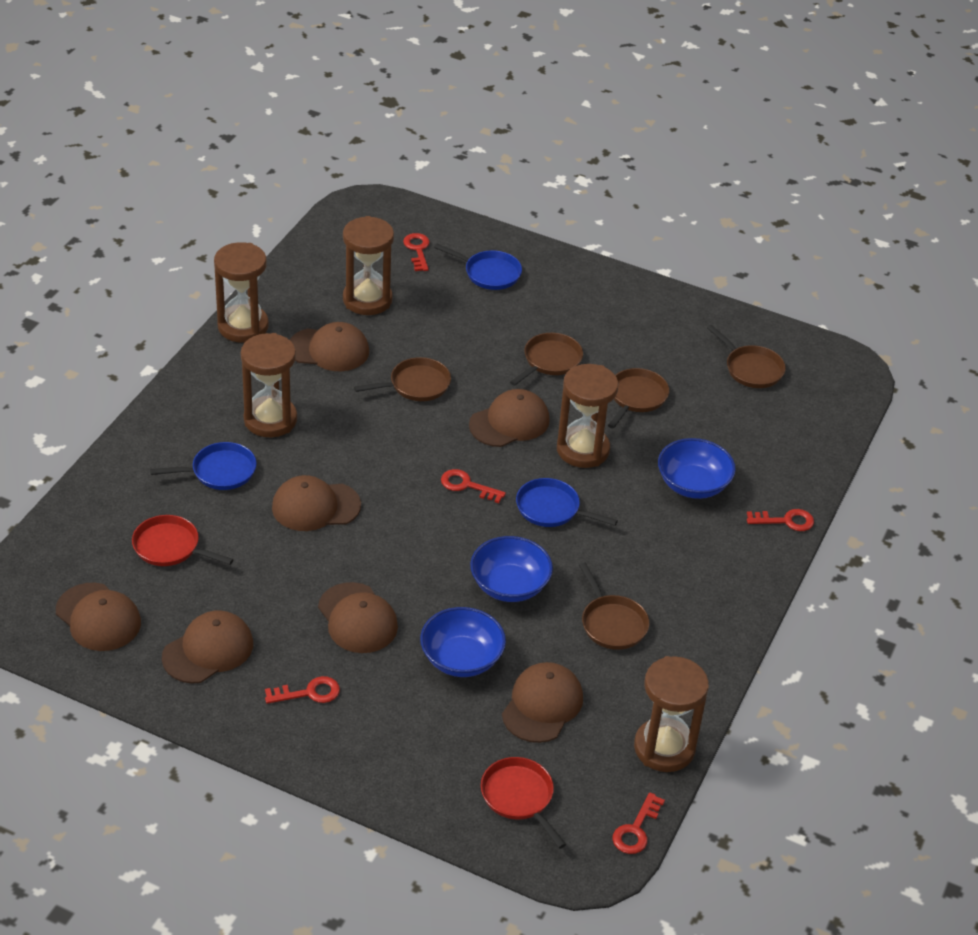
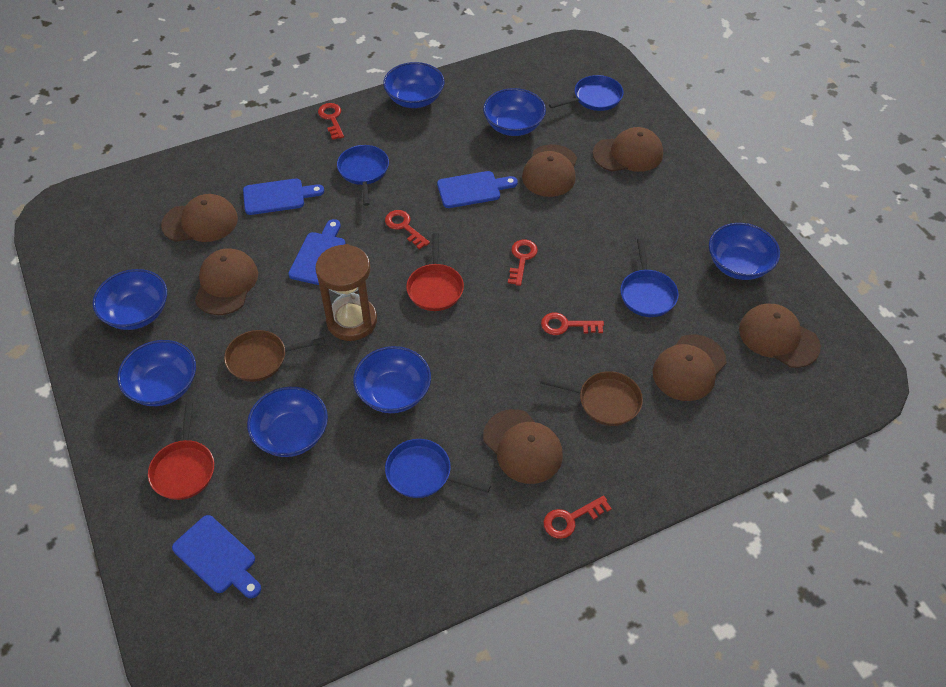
blue bowl: 3 -> 7
blue cutting board: 0 -> 4
blue pan: 3 -> 4
brown hourglass: 5 -> 1
brown pan: 5 -> 2

